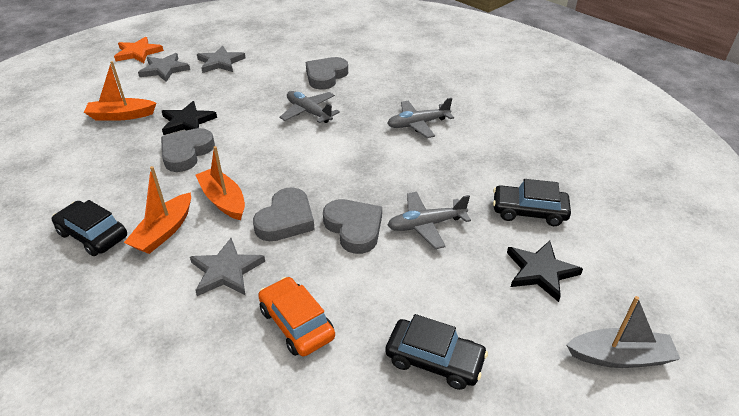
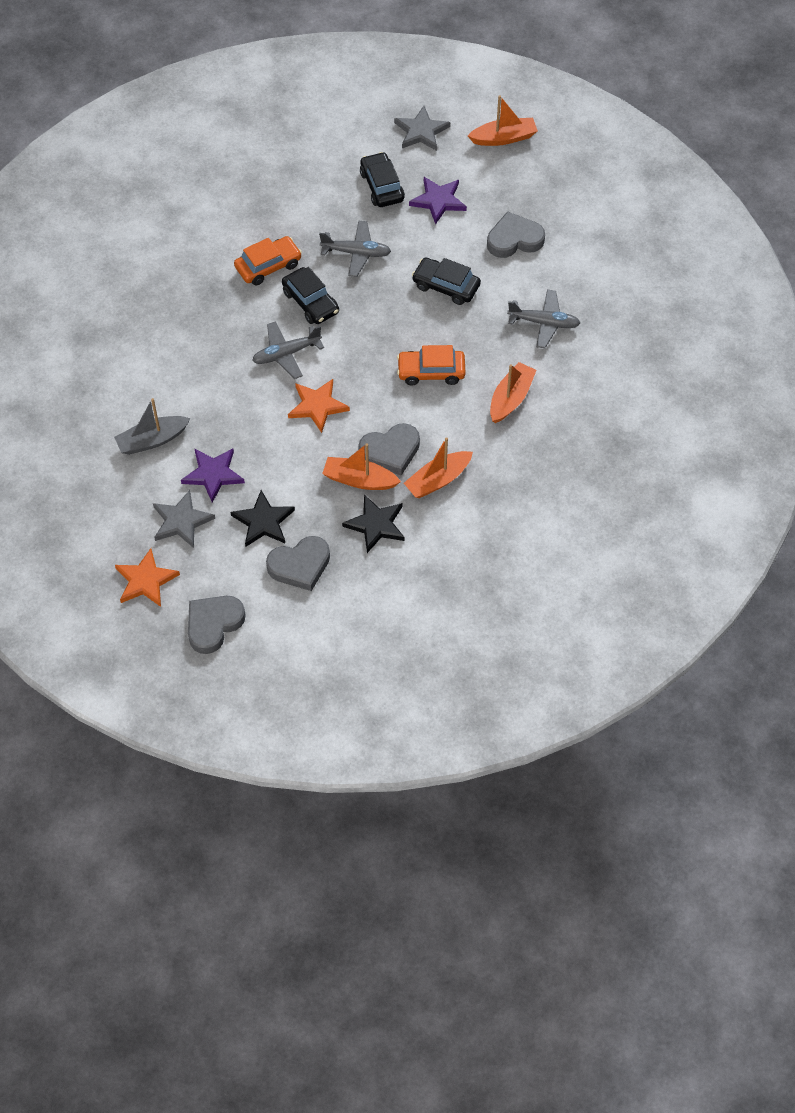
grey star: 3 -> 2
orange boat: 3 -> 4
orange car: 1 -> 2
orange star: 1 -> 2
purple star: 0 -> 2

